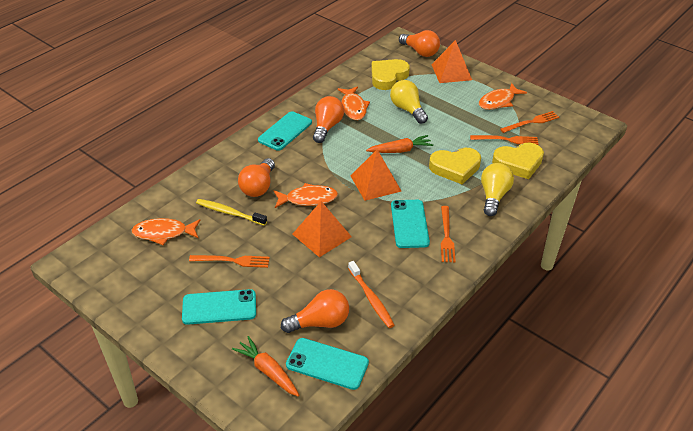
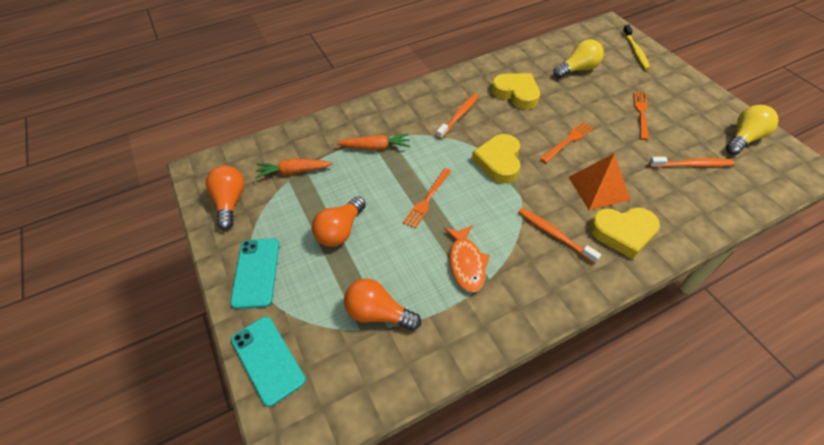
orange fish: 4 -> 1
orange fork: 4 -> 3
orange light bulb: 4 -> 3
orange pyramid: 3 -> 1
orange toothbrush: 1 -> 3
turquoise phone: 4 -> 2

